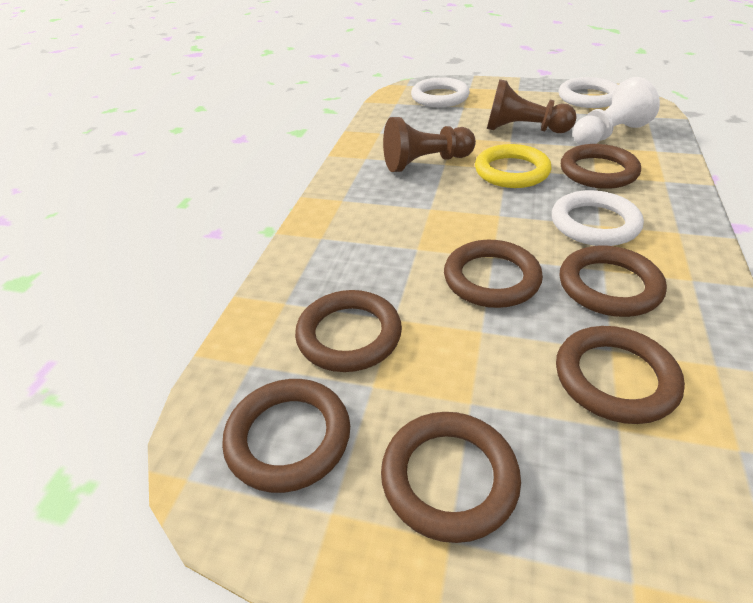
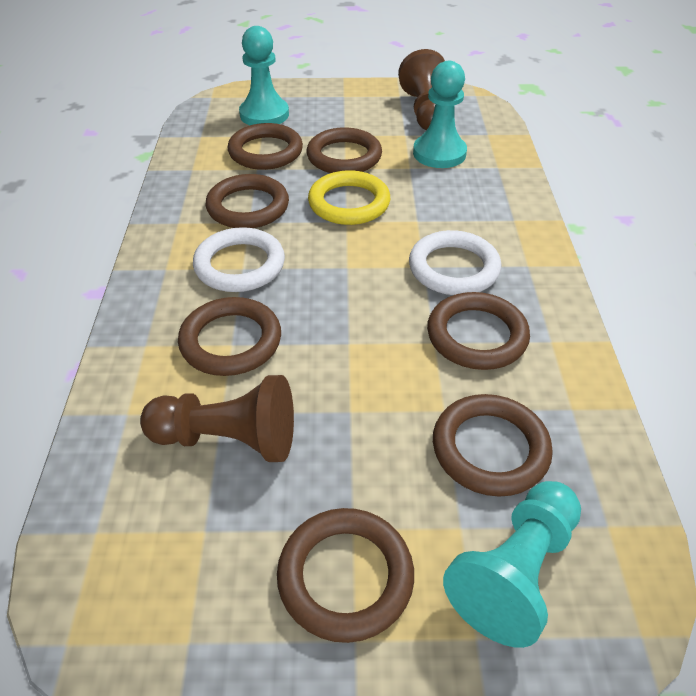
turquoise pawn: 0 -> 3
white pawn: 1 -> 0
white ring: 3 -> 2

